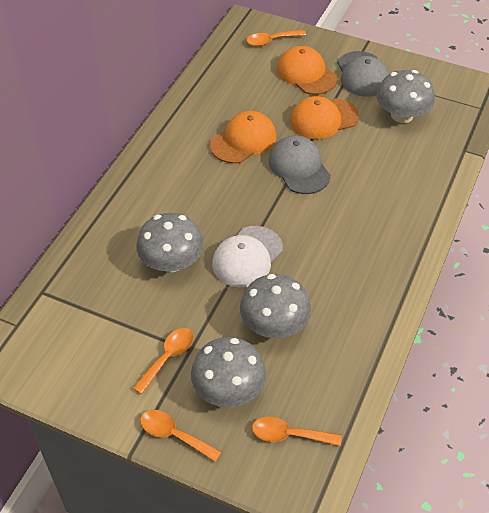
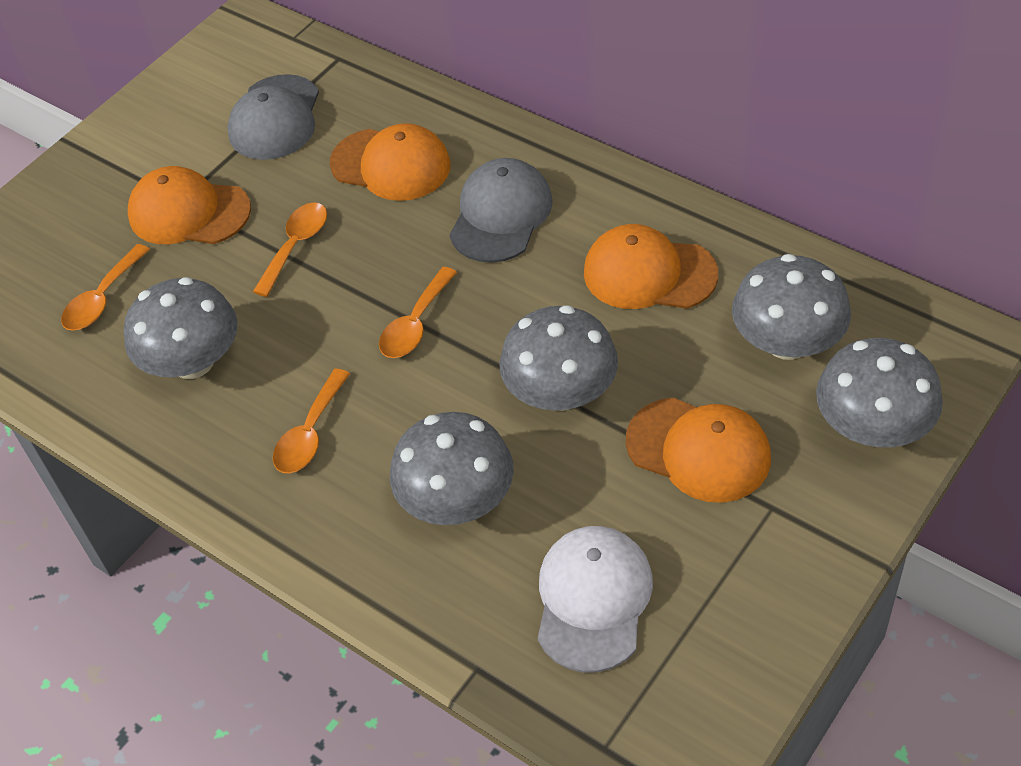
grey mushroom: 4 -> 5
orange cap: 3 -> 4

